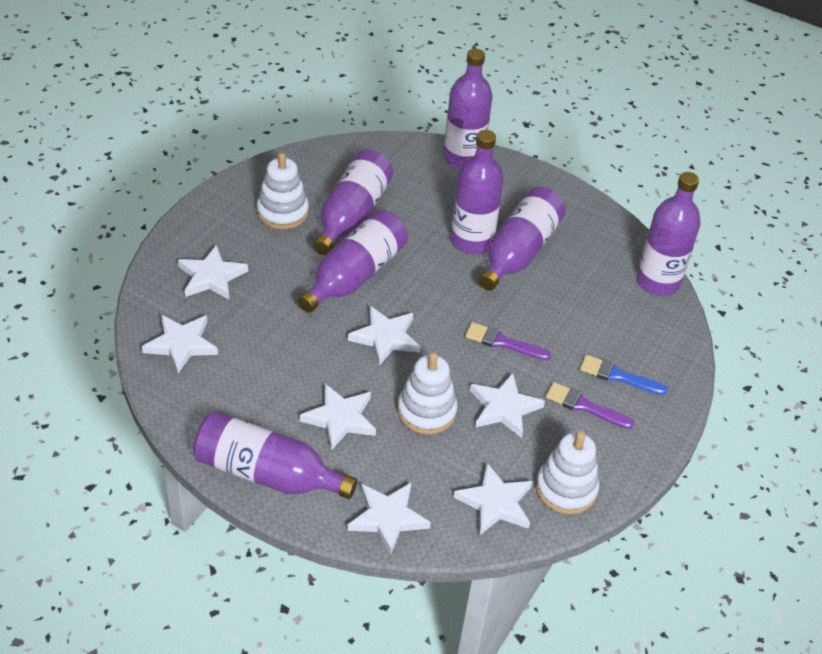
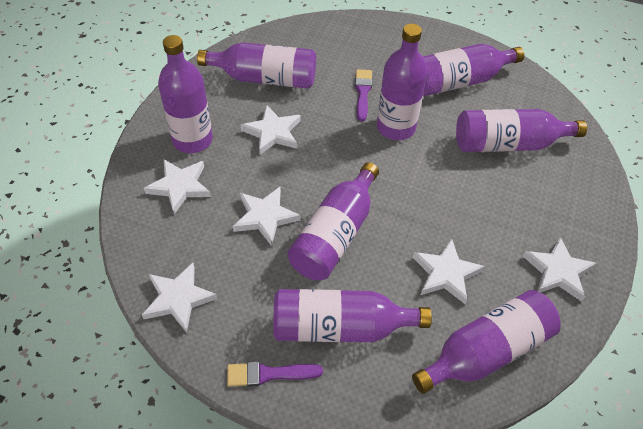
blue brush: 1 -> 0
purple bottle: 7 -> 8
white stacking toy: 3 -> 0
white star: 7 -> 6

